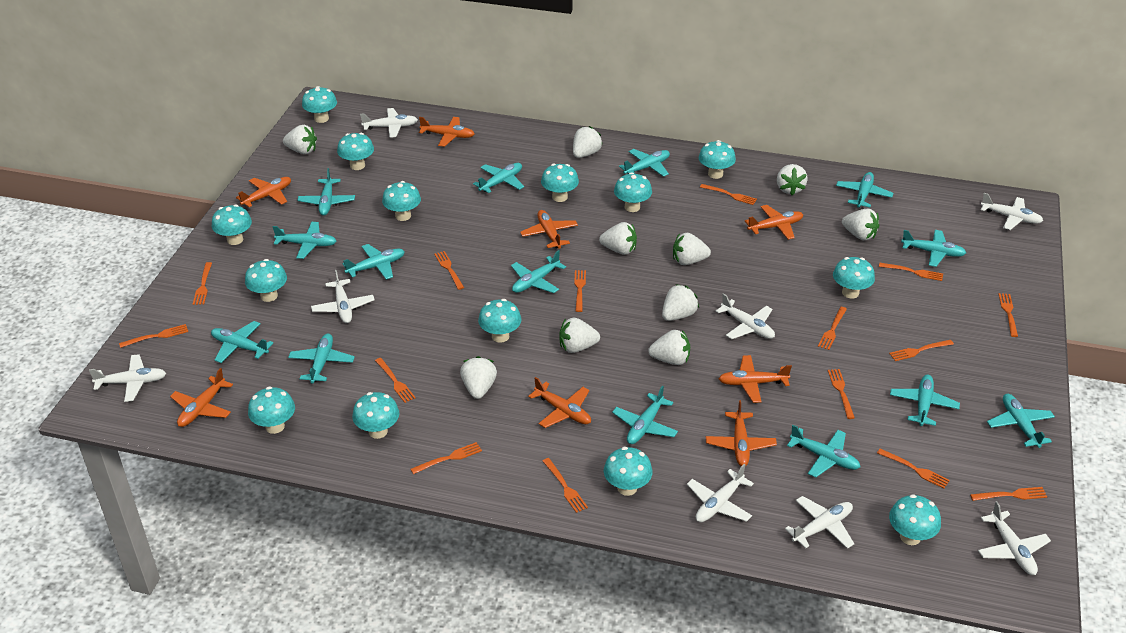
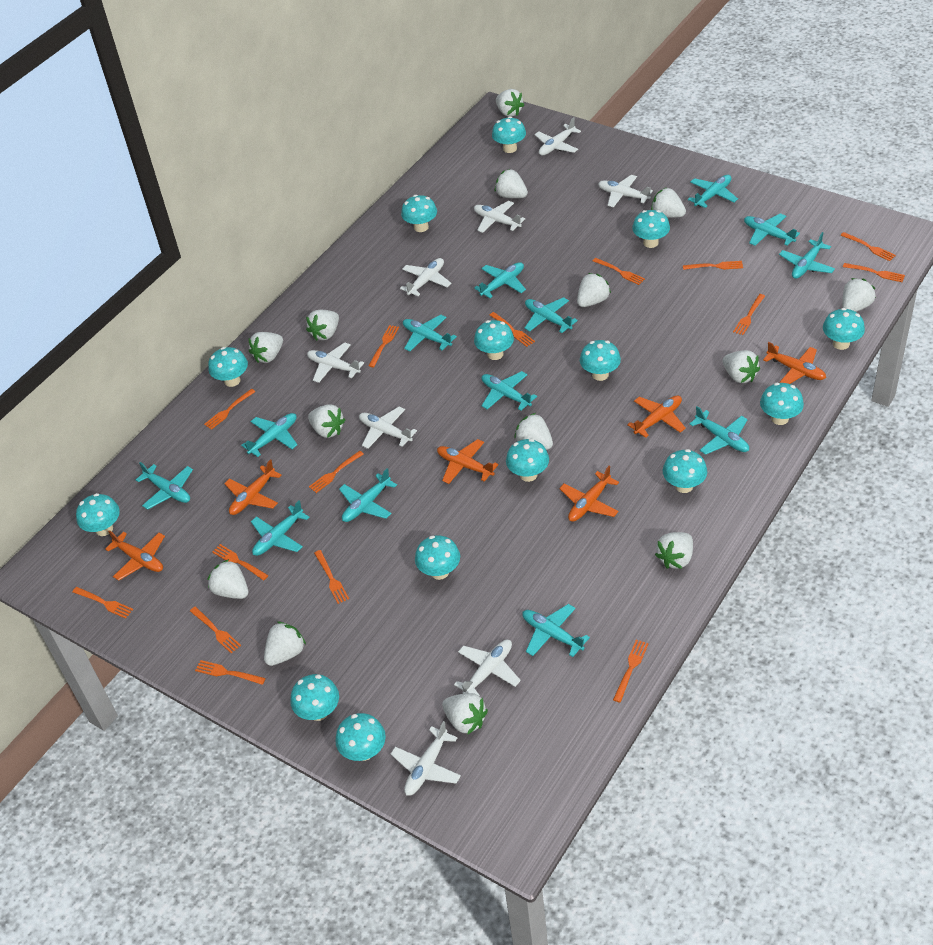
orange plane: 8 -> 6
turquoise plane: 14 -> 13
white strawberry: 10 -> 14

